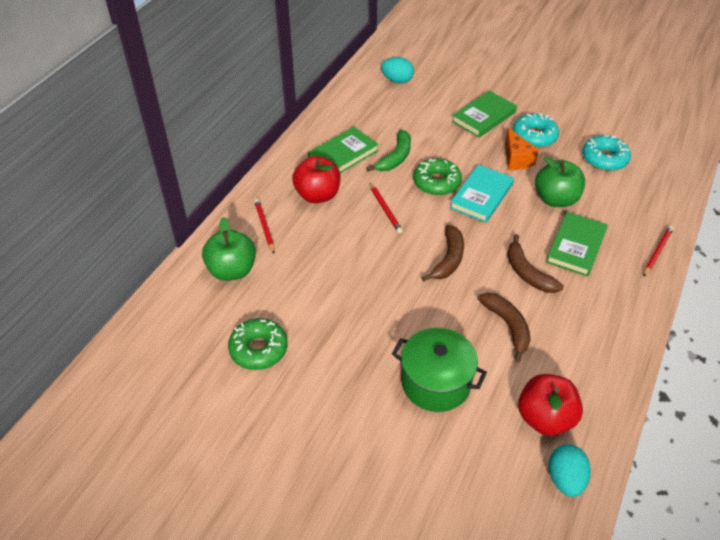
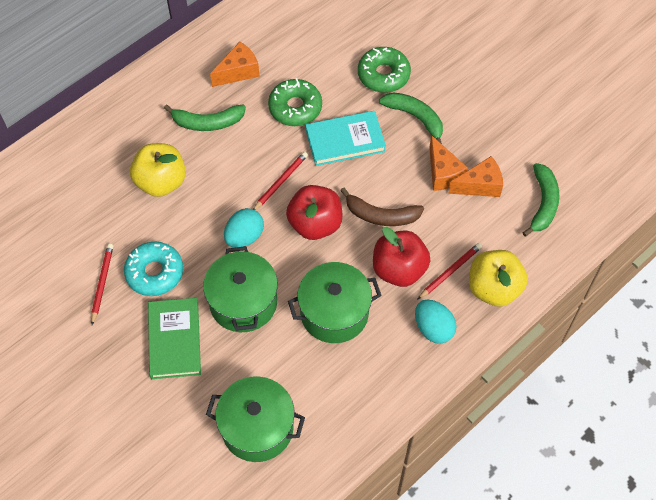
brown banana: 3 -> 1
green apple: 2 -> 0
green banana: 1 -> 3
green book: 3 -> 1
green pot: 1 -> 3
orange cheese: 1 -> 3
turquoise donut: 2 -> 1
yellow apple: 0 -> 2

